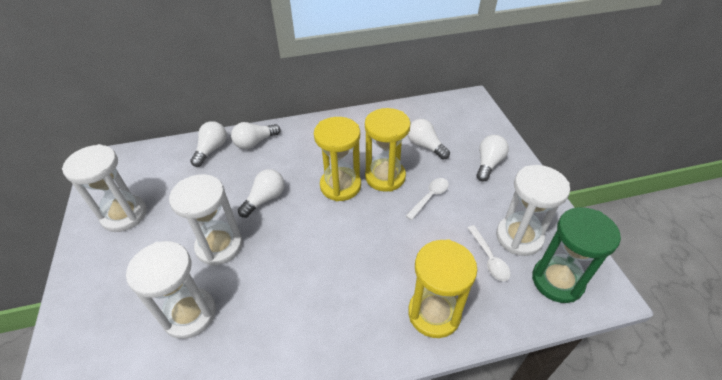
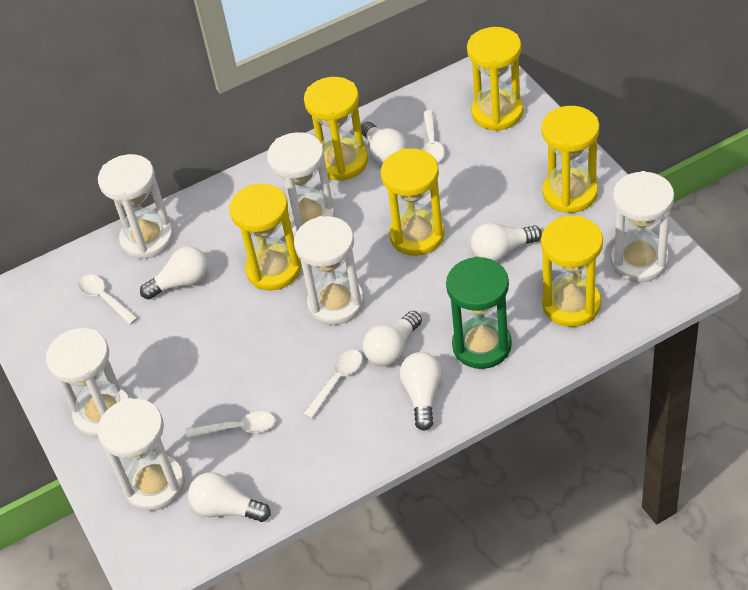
white hourglass: 4 -> 6
white light bulb: 5 -> 6
white spoon: 2 -> 4
yellow hourglass: 3 -> 6

